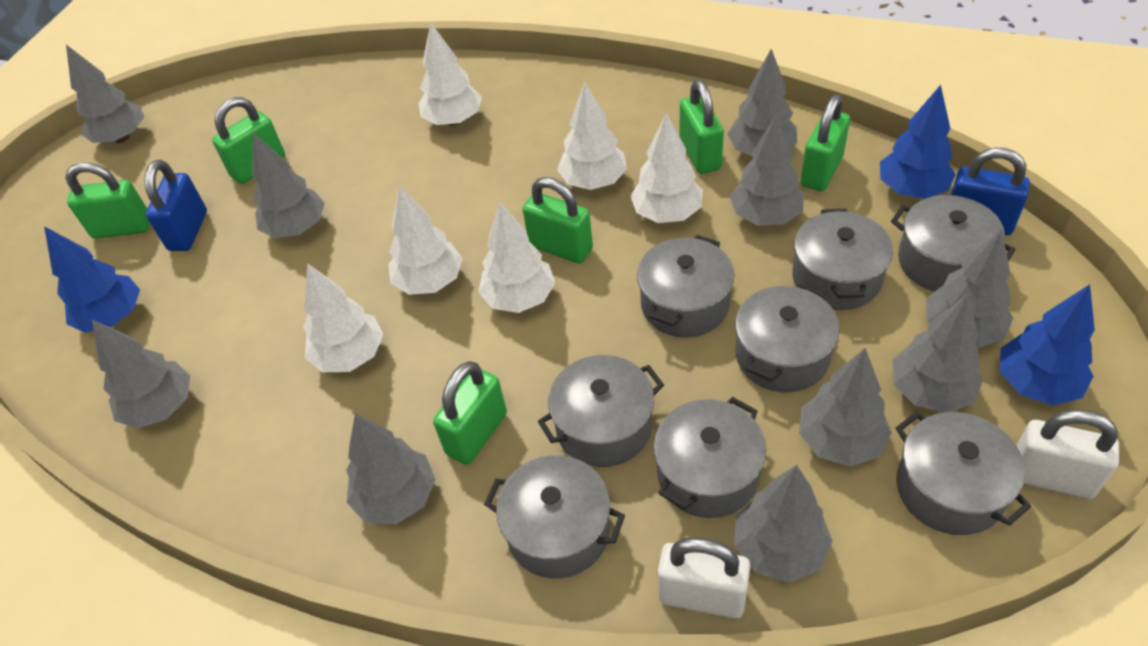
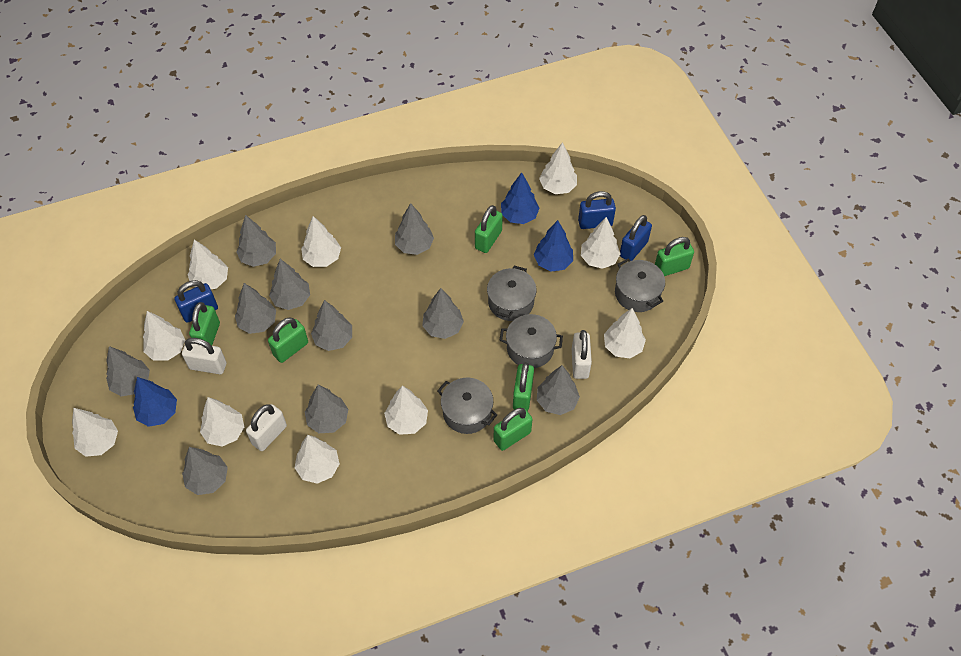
blue padlock: 2 -> 3
grey pot: 8 -> 4
white padlock: 2 -> 3
white tree: 6 -> 10

